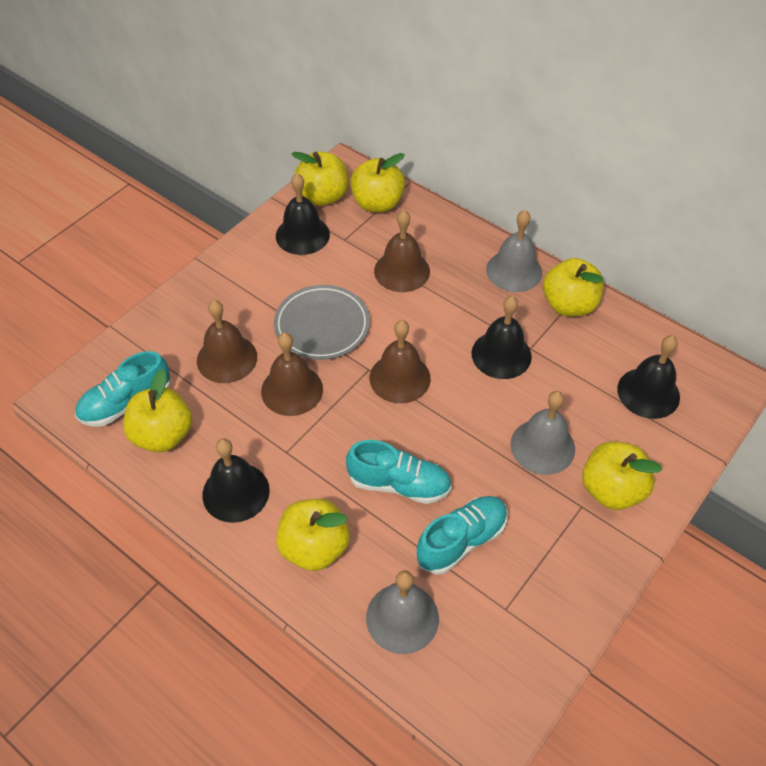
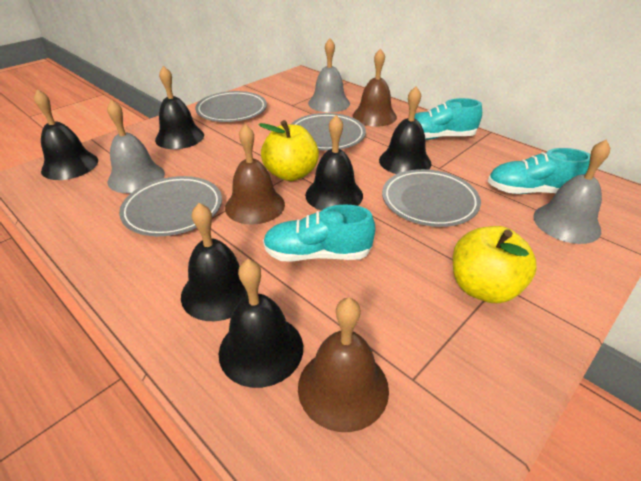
black bell: 4 -> 6
brown bell: 4 -> 3
grey plate: 1 -> 4
yellow apple: 6 -> 2

